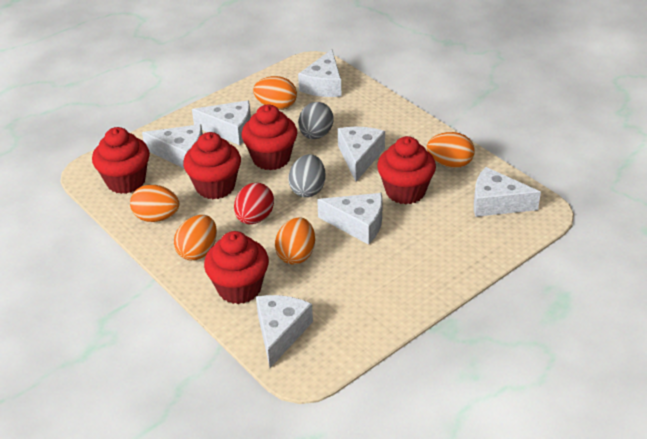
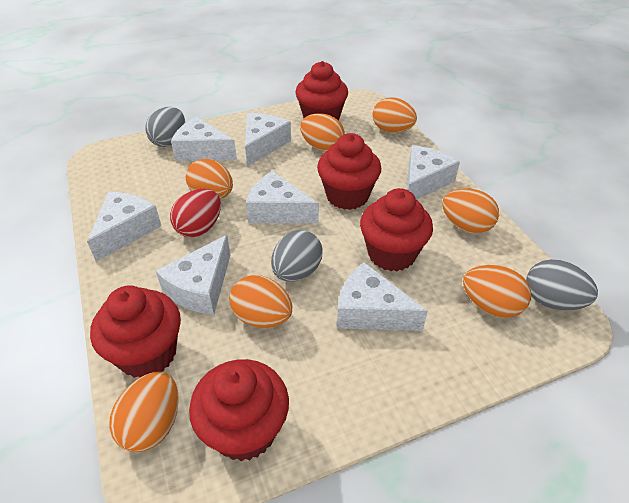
grey egg: 2 -> 3
orange egg: 5 -> 7

